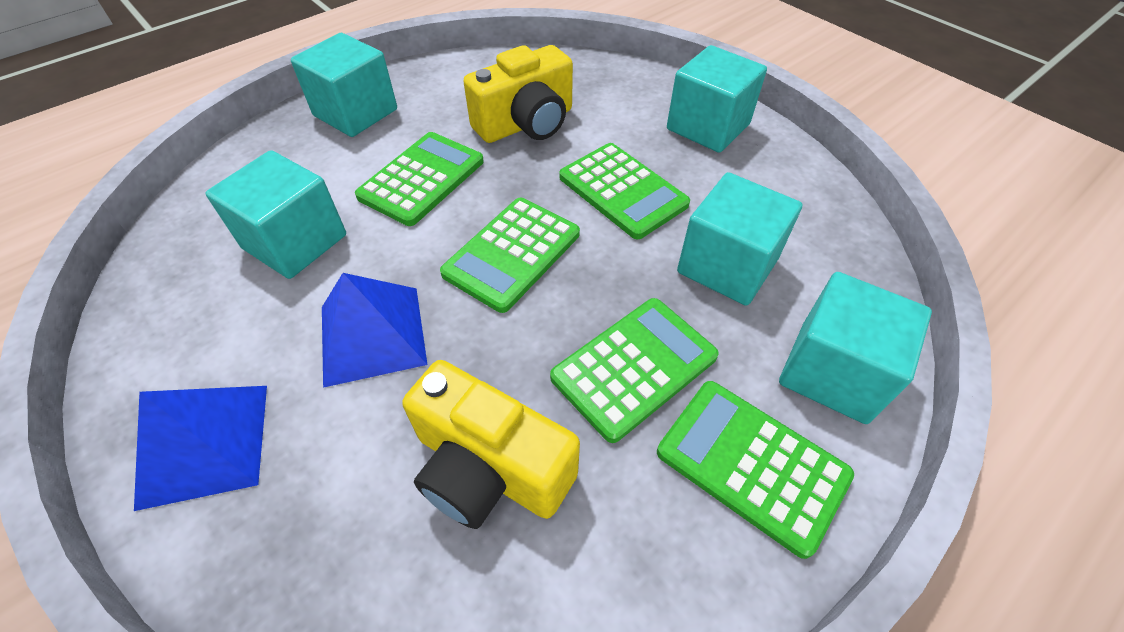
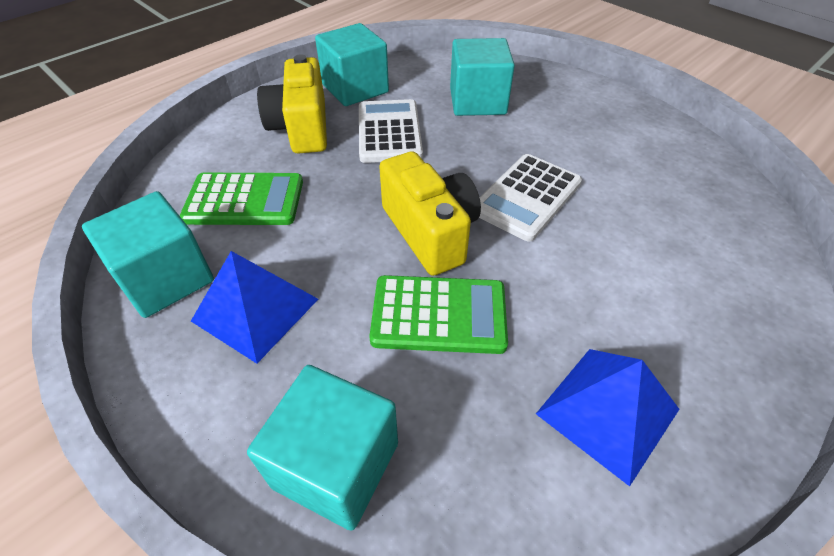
green calculator: 5 -> 2
turquoise cube: 5 -> 4
white calculator: 0 -> 2

